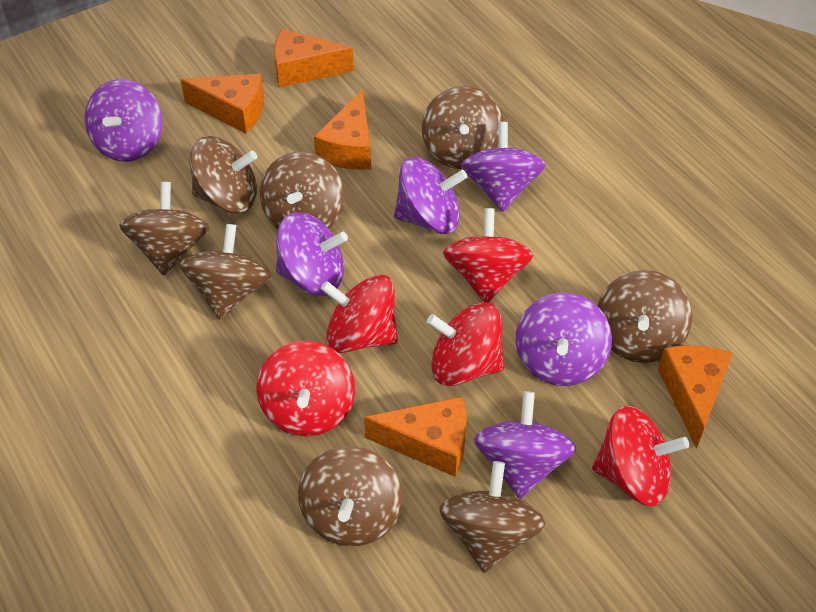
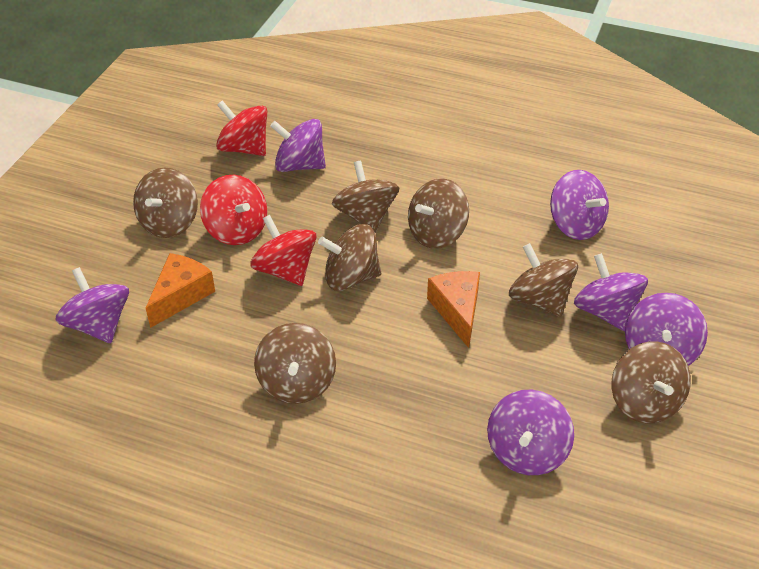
brown spinning top: 8 -> 7
orange cheese: 5 -> 2
red spinning top: 5 -> 3

